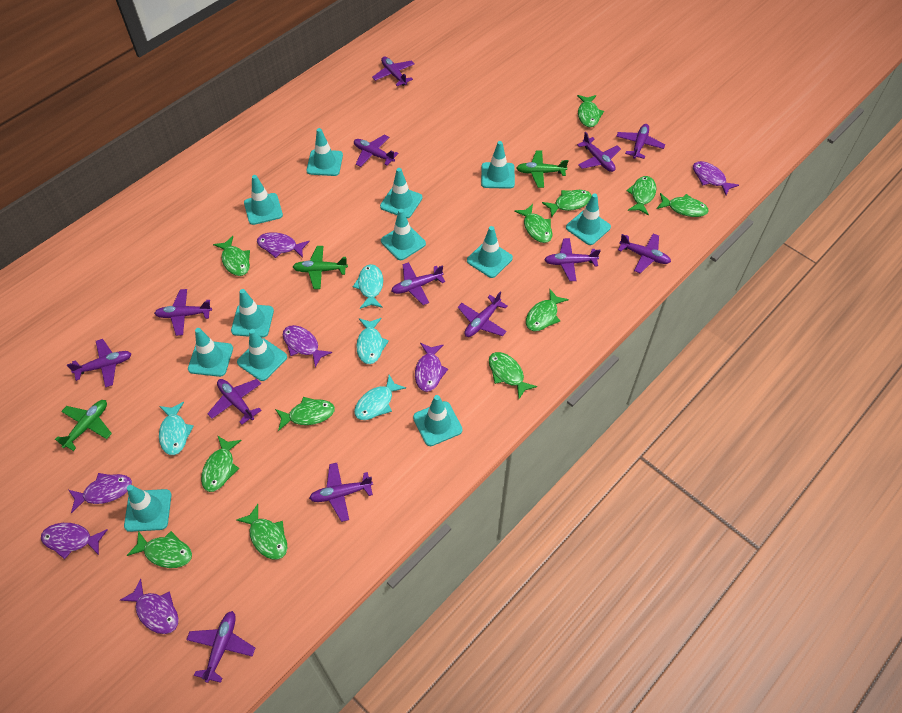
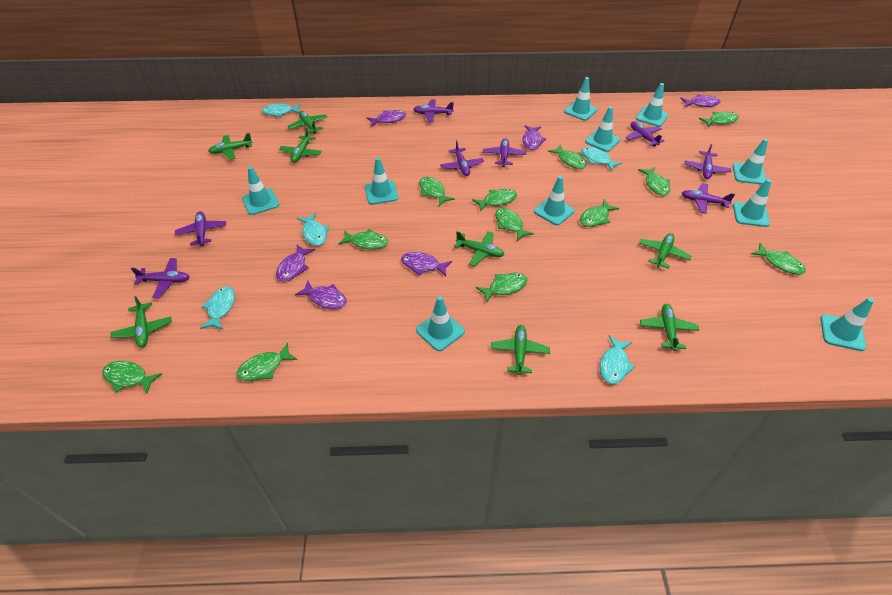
green plane: 3 -> 8
purple fish: 7 -> 6
purple plane: 13 -> 8
turquoise fish: 4 -> 5
turquoise traffic cone: 12 -> 10

